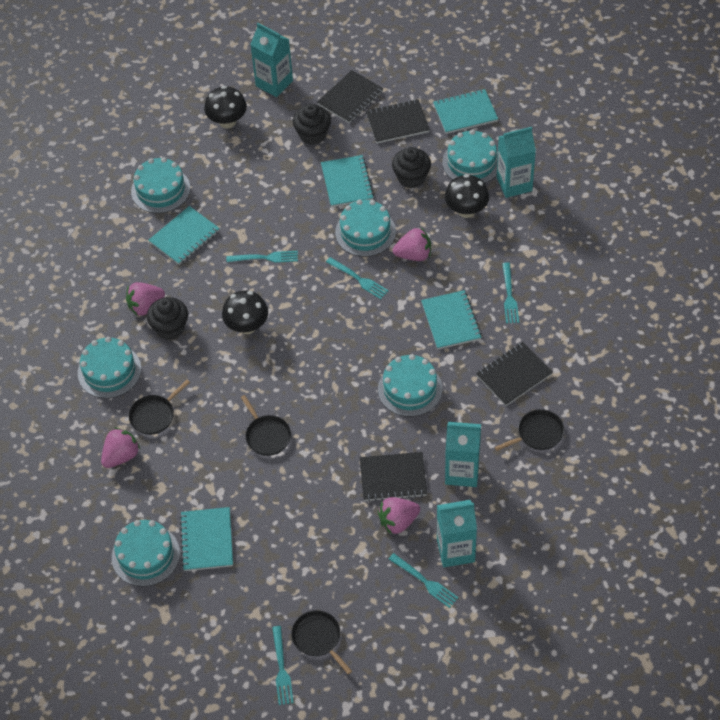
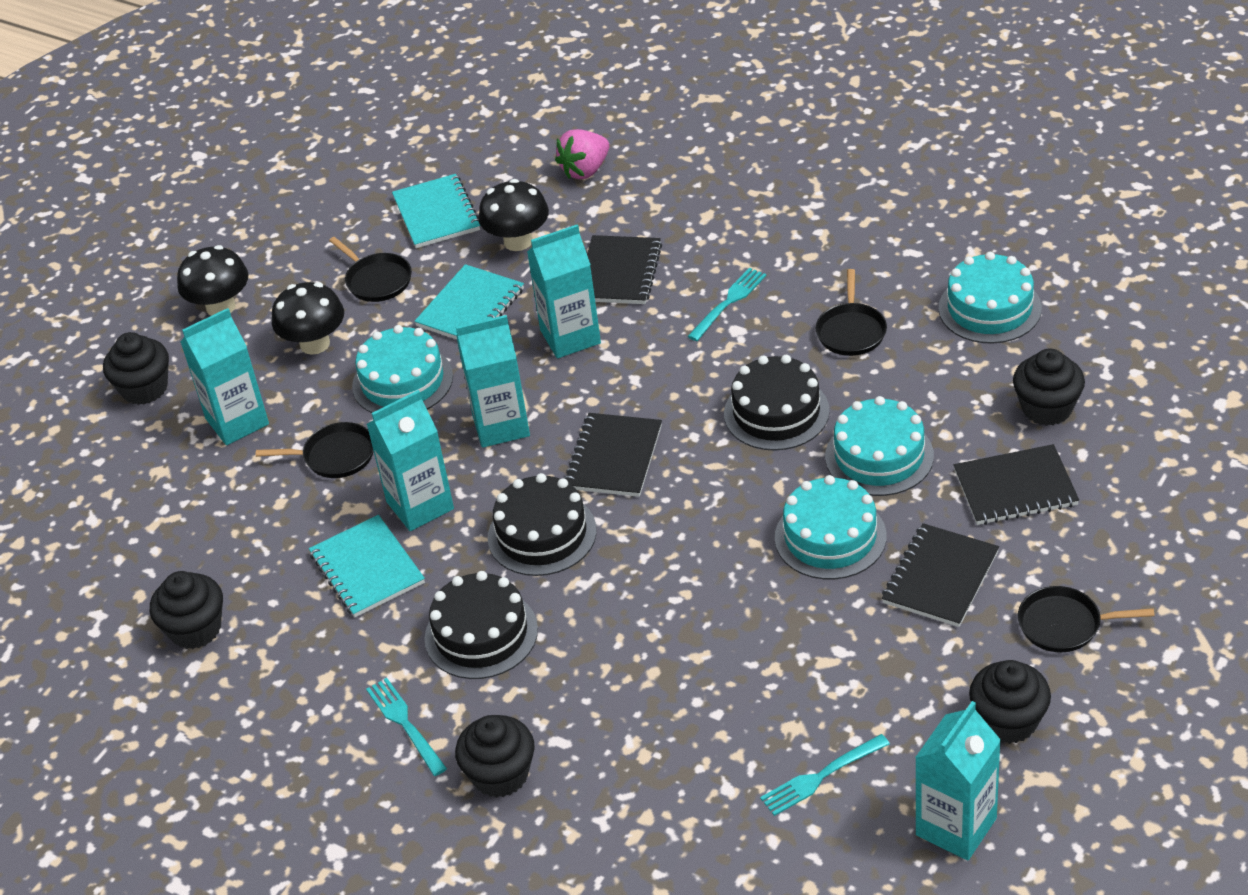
black cake: 0 -> 3
black cupcake: 3 -> 5
pink strawberry: 4 -> 1
turquoise cake: 6 -> 4
turquoise carton: 4 -> 5
turquoise fork: 5 -> 3
turquoise notebook: 5 -> 3

